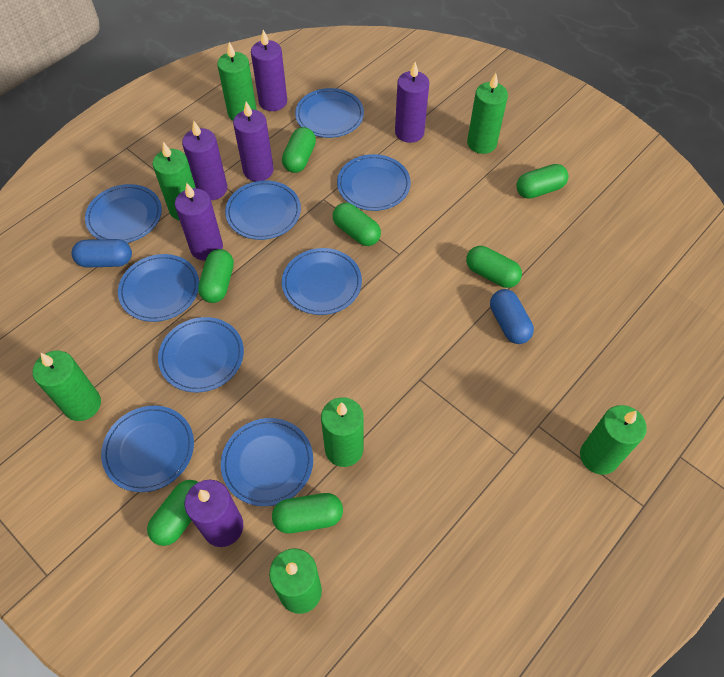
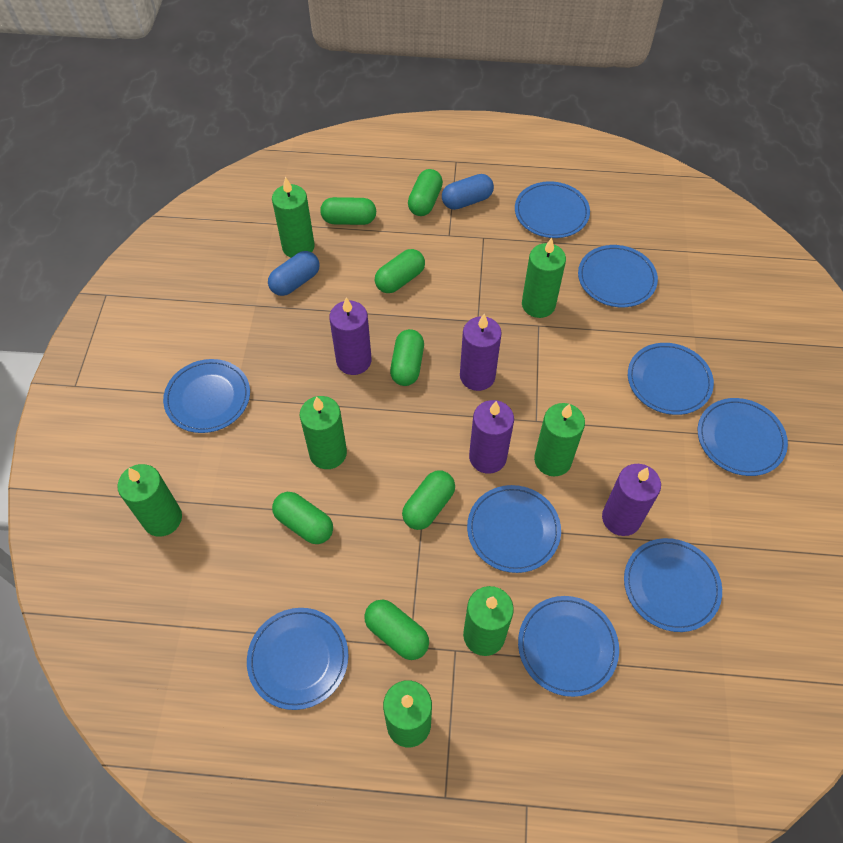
purple candle: 6 -> 4

